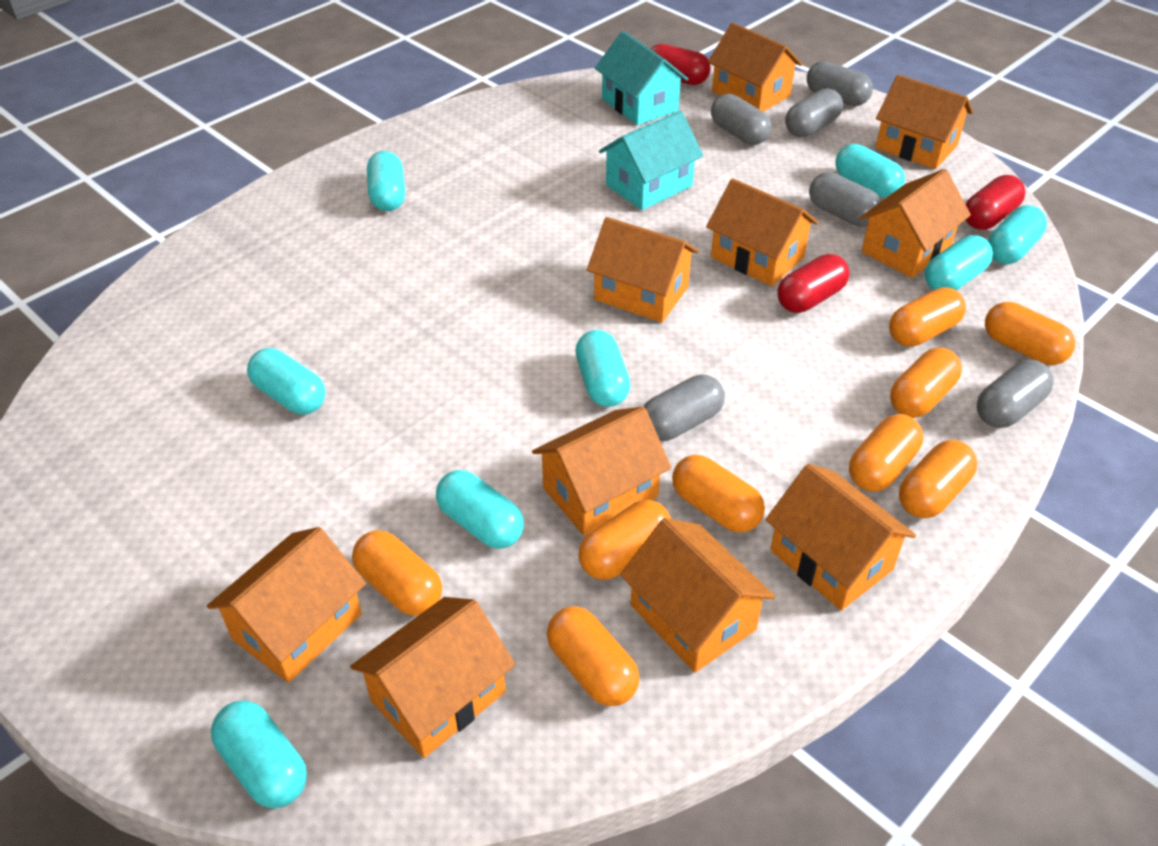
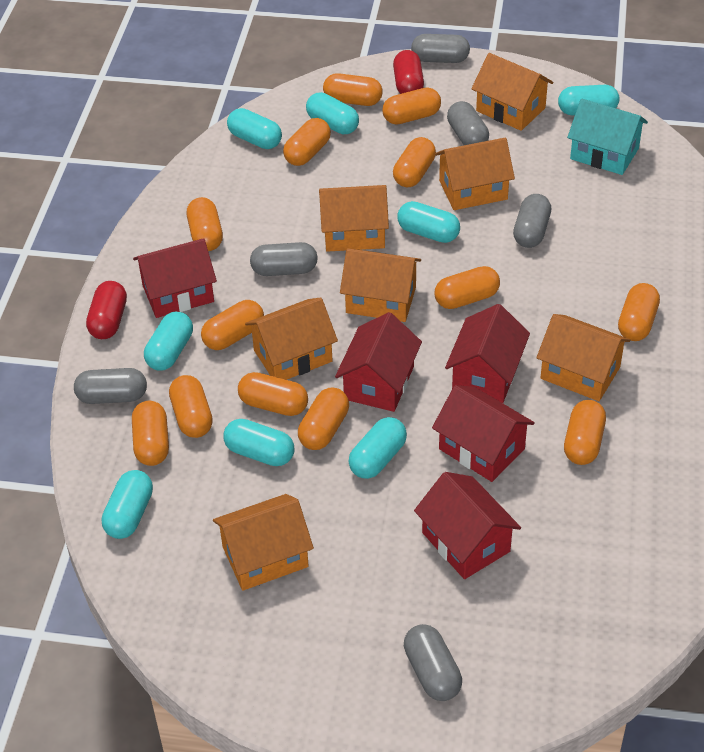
orange capsule: 9 -> 13
orange house: 10 -> 7
red capsule: 3 -> 2
red house: 0 -> 5
turquoise house: 2 -> 1

